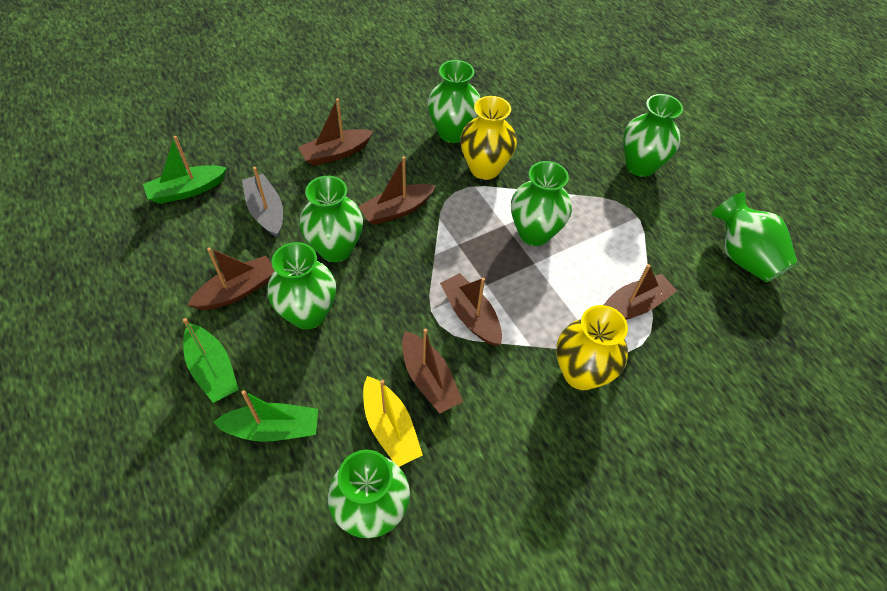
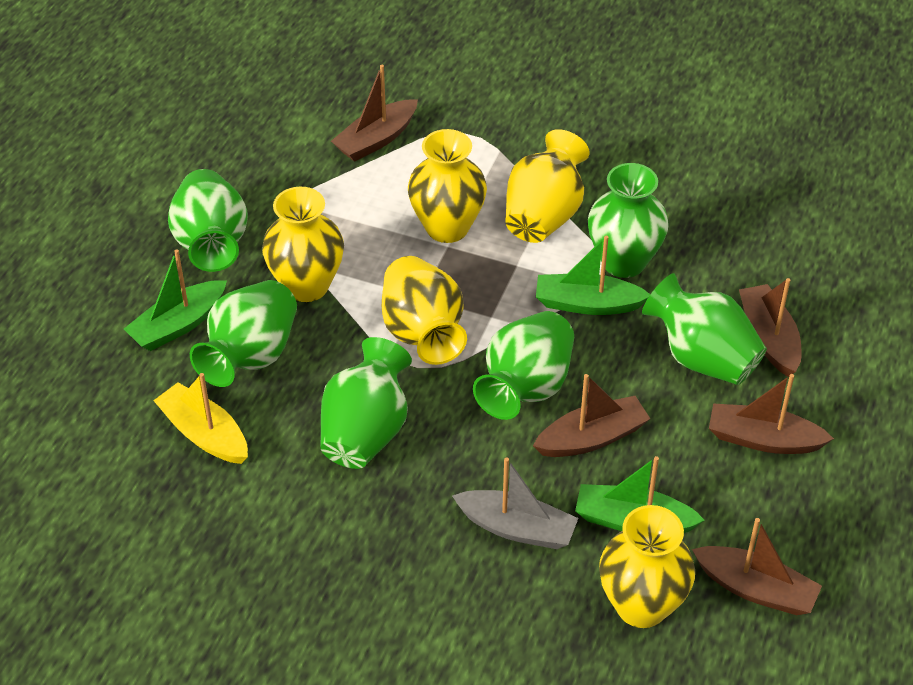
brown boat: 6 -> 5
green vase: 7 -> 6
yellow vase: 2 -> 5

